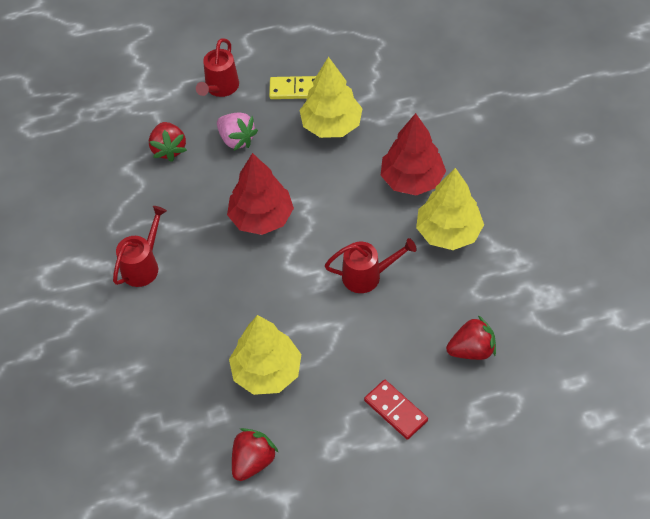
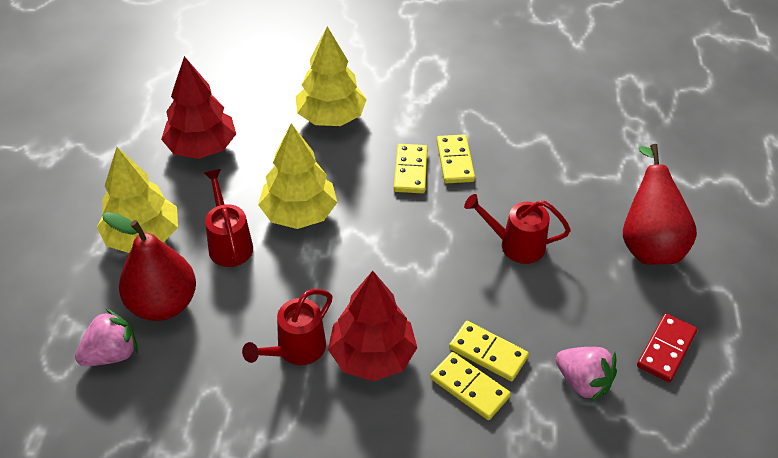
pink strawberry: 1 -> 2
red pear: 0 -> 2
red strawberry: 3 -> 0
yellow domino: 1 -> 4

